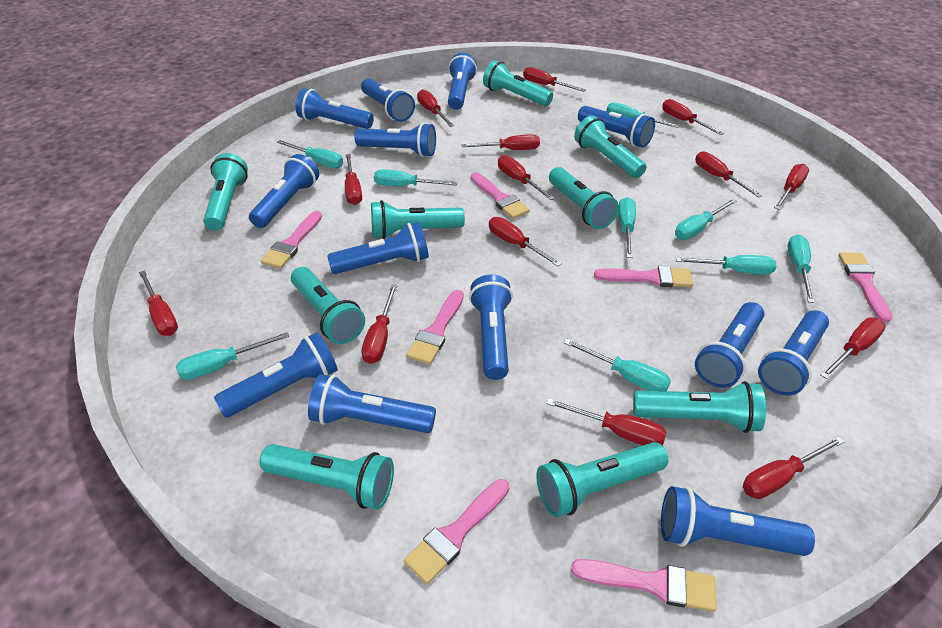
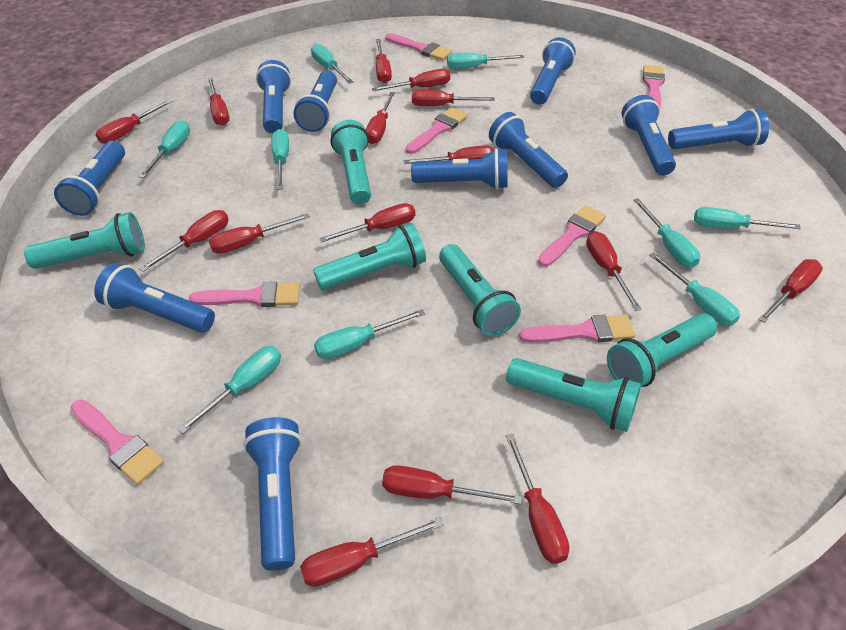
blue flashlight: 13 -> 10
red screwdriver: 14 -> 15
turquoise flashlight: 9 -> 6

